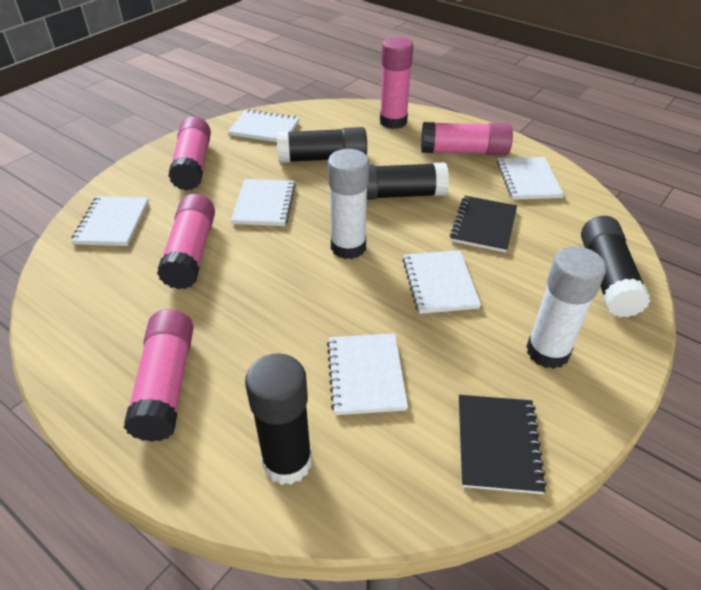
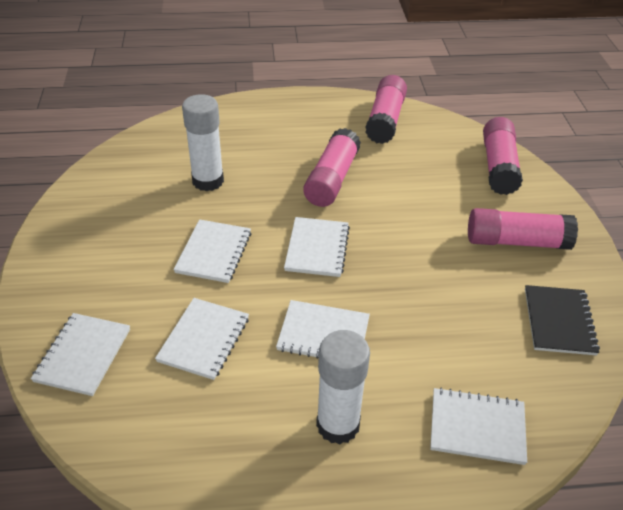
black glue stick: 4 -> 0
black notebook: 2 -> 1
pink glue stick: 5 -> 4

